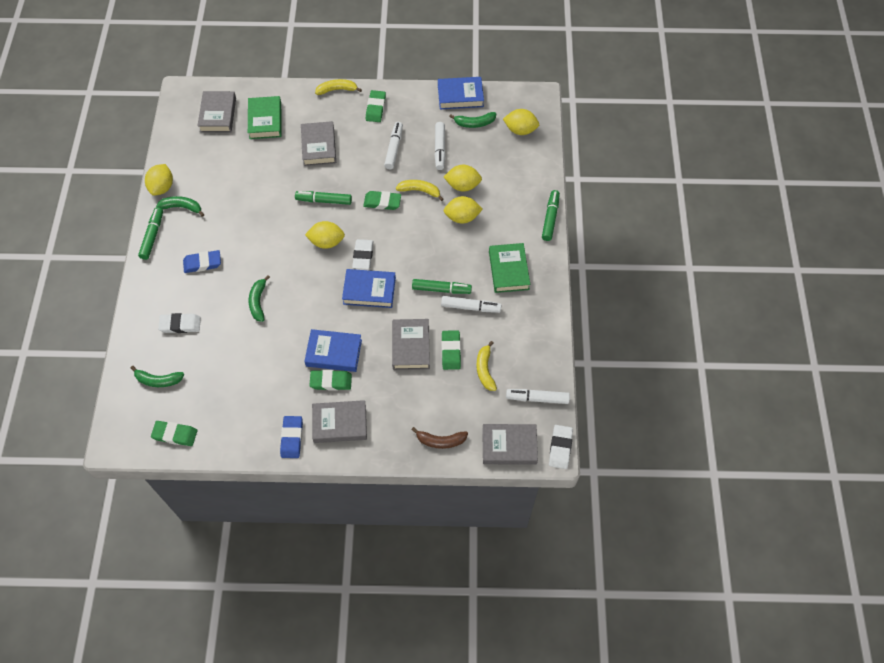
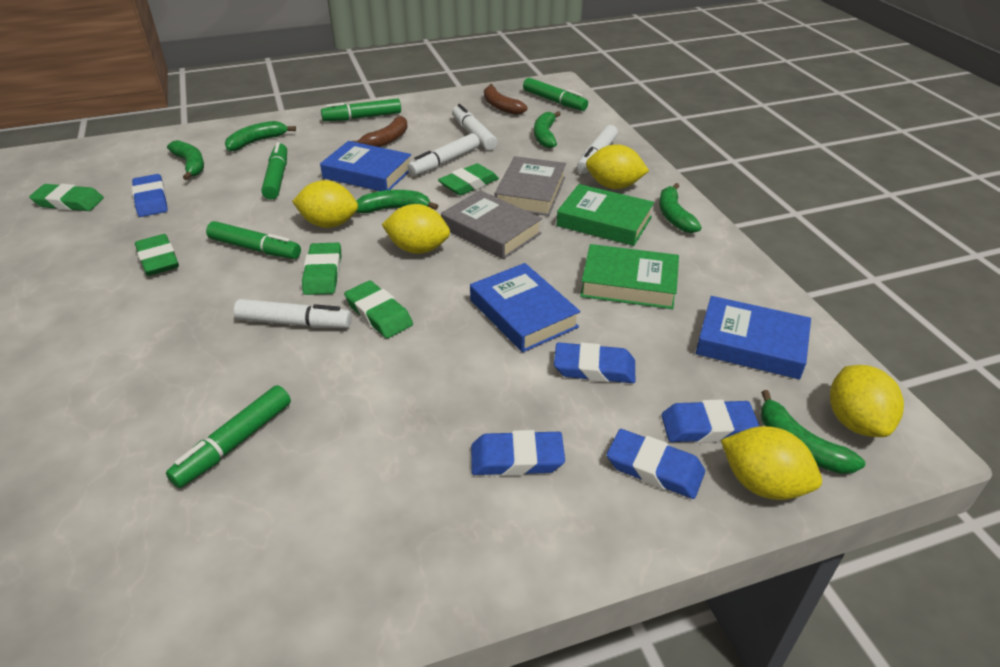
blue eraser: 2 -> 5
brown banana: 1 -> 2
green banana: 4 -> 6
green marker: 4 -> 5
grey book: 5 -> 2
white eraser: 3 -> 0
yellow banana: 3 -> 0

